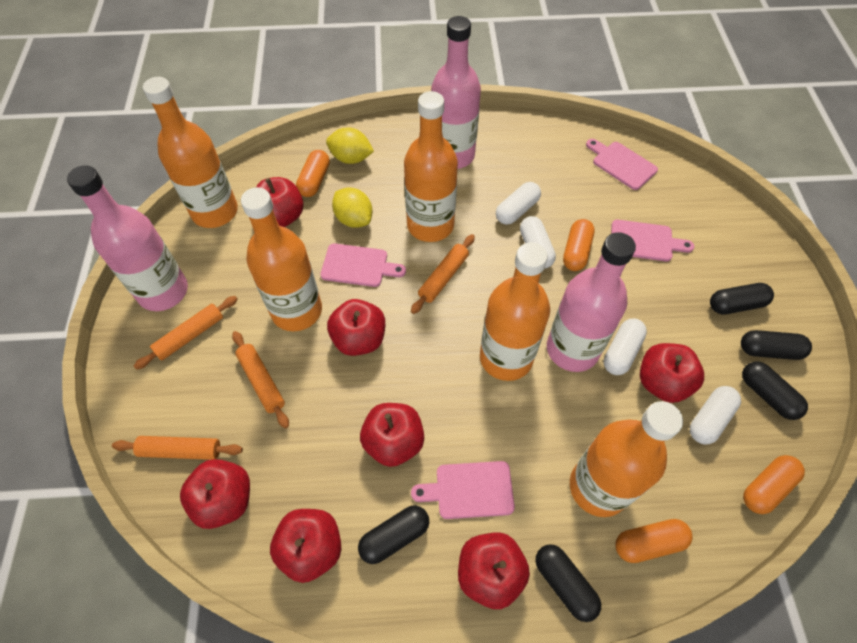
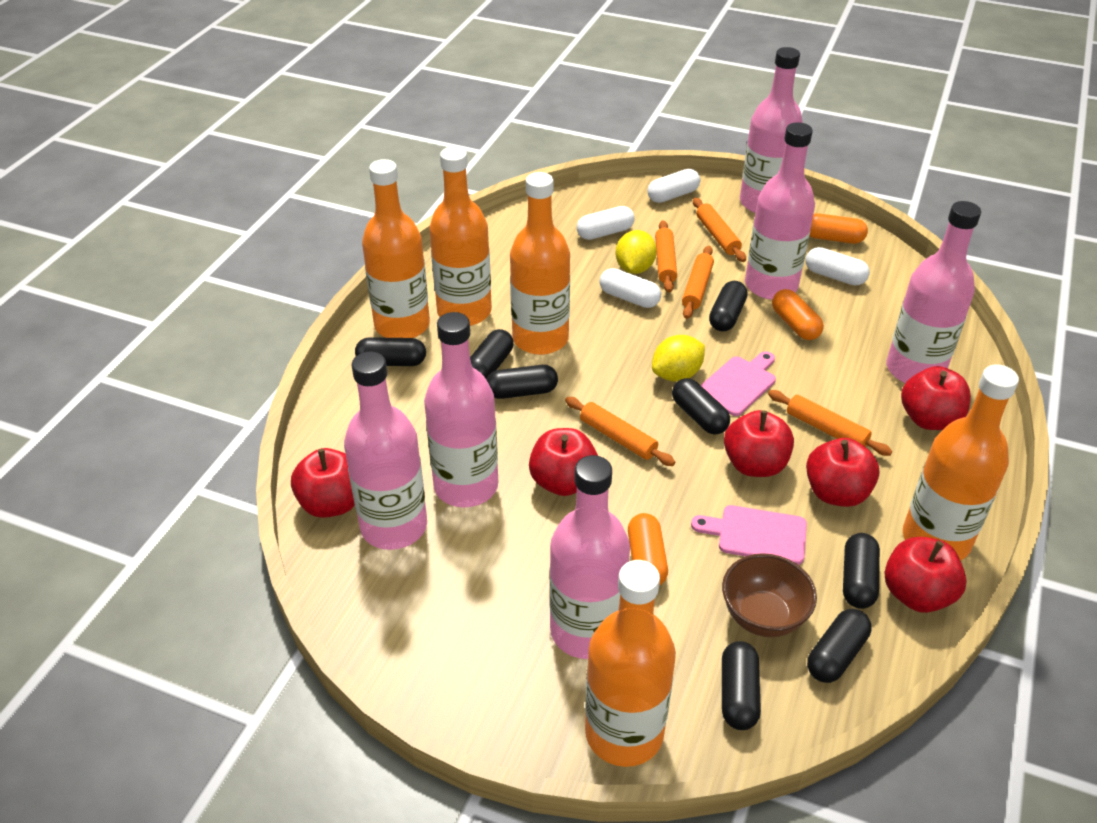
black capsule: 5 -> 8
brown bowl: 0 -> 1
orange capsule: 4 -> 3
orange rolling pin: 4 -> 5
pink bottle: 3 -> 6
pink cutting board: 4 -> 2
red apple: 7 -> 6

